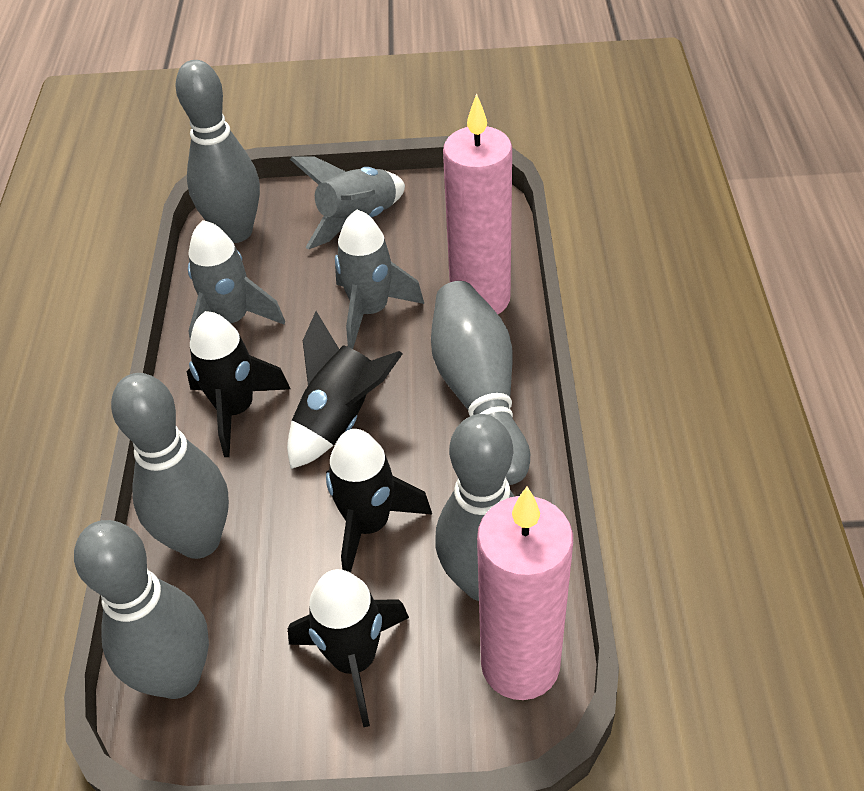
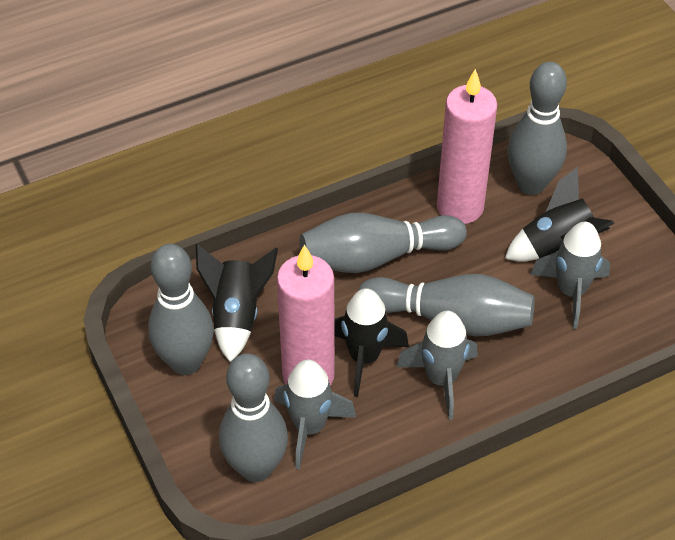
black rocket: 4 -> 3

